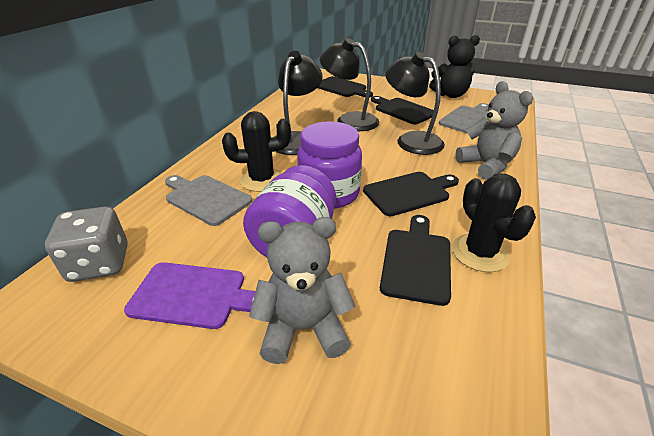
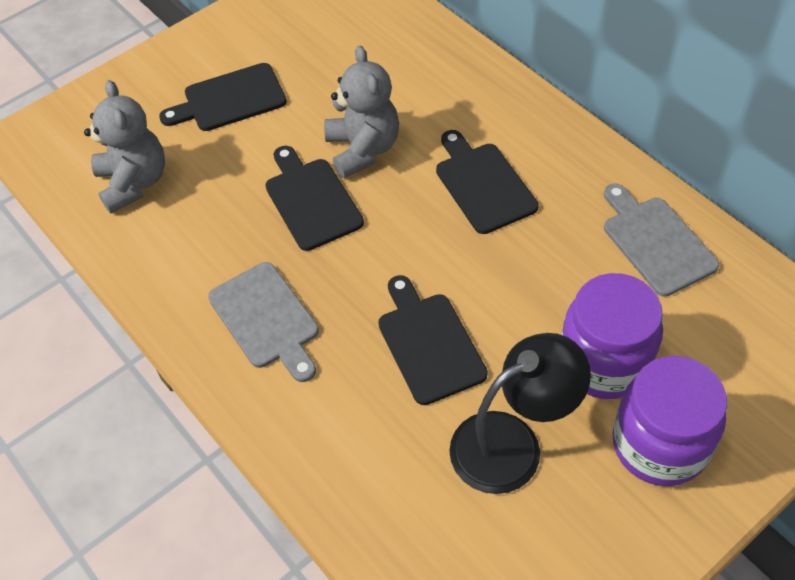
black cactus: 2 -> 0
black lamp: 3 -> 1
black teddy bear: 1 -> 0
grey dice: 1 -> 0
purple cutting board: 1 -> 0

